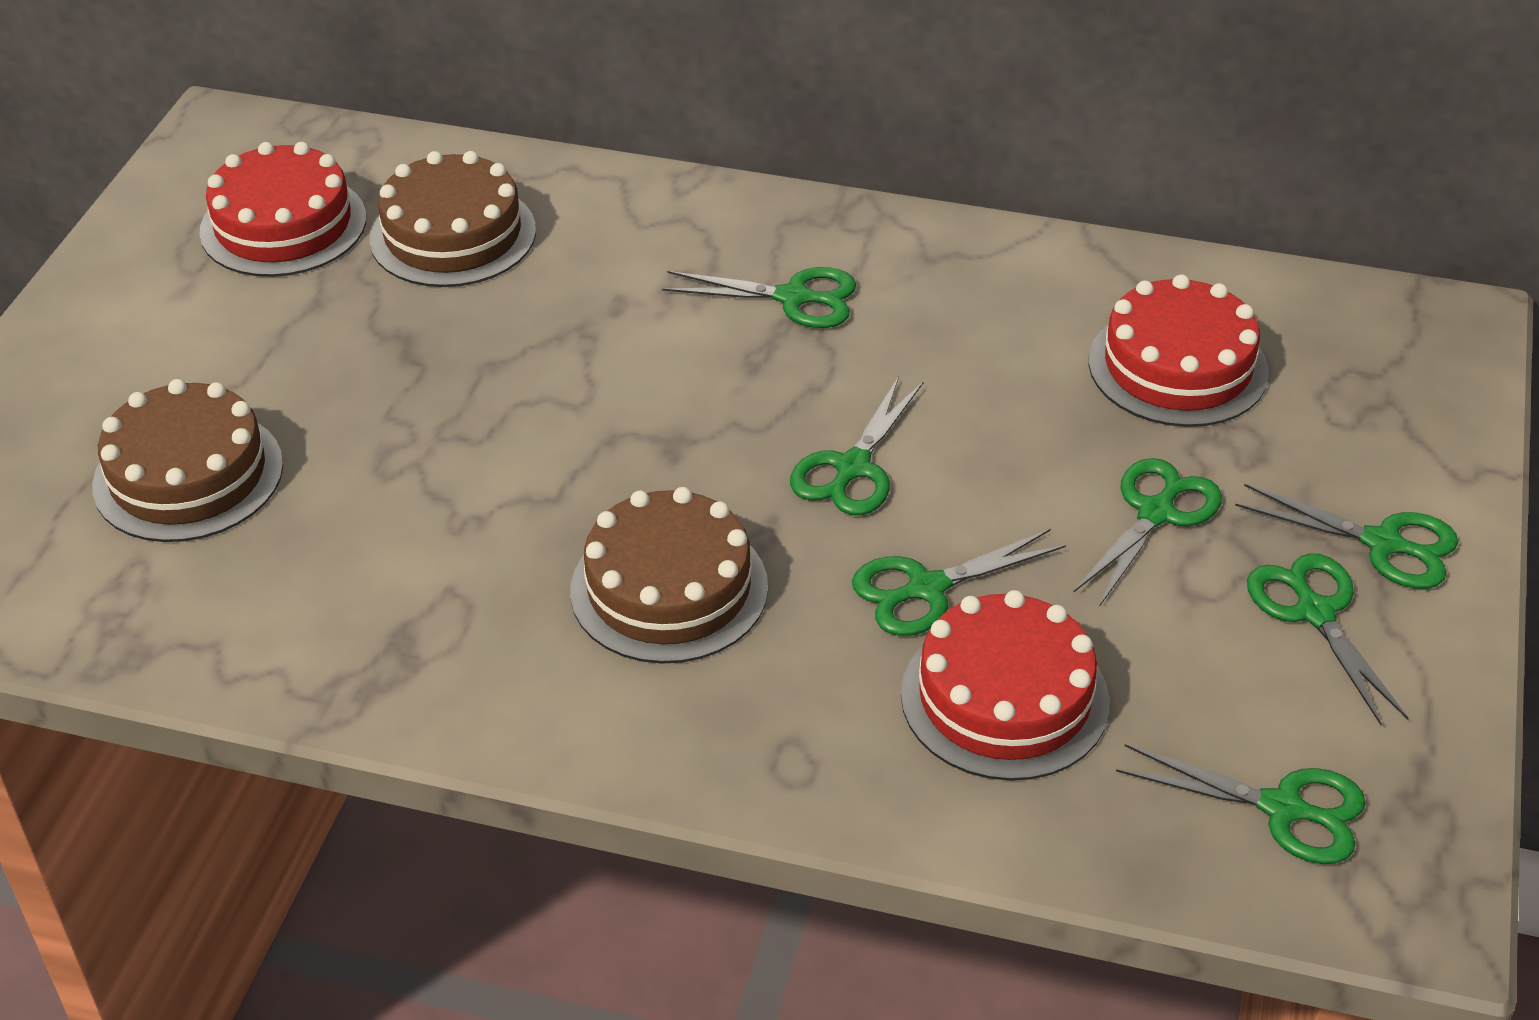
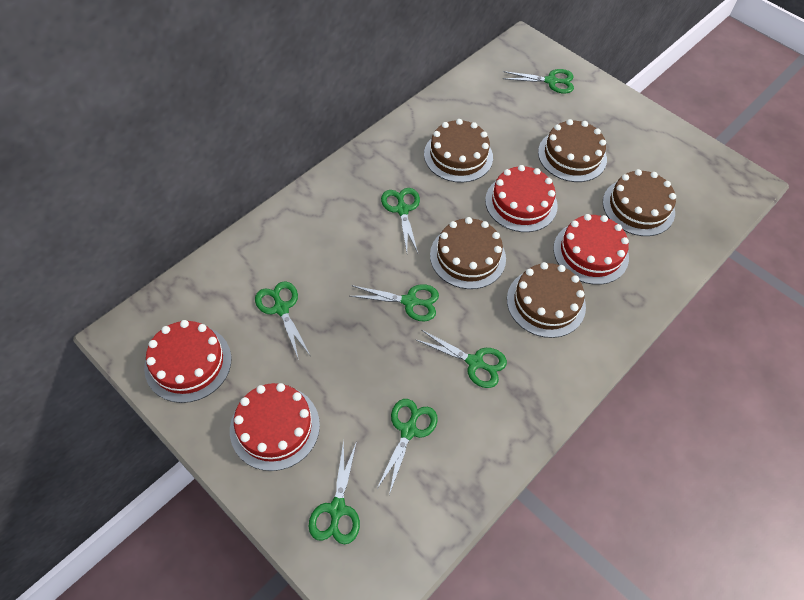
brown cake: 3 -> 5
red cake: 3 -> 4

